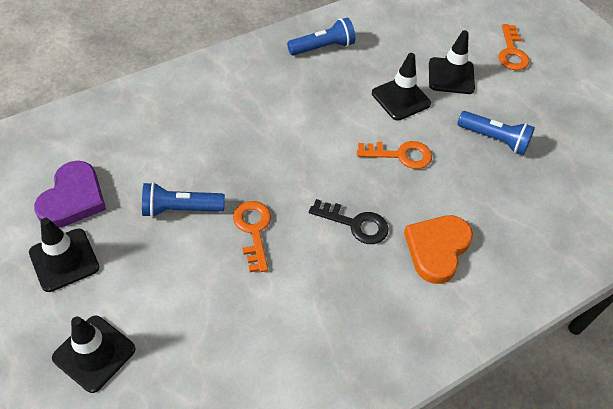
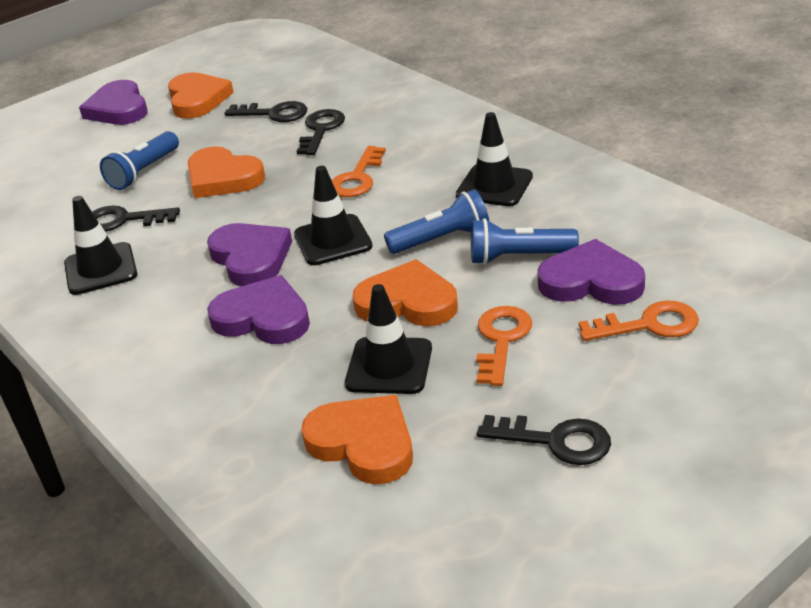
black key: 1 -> 4
orange heart: 1 -> 4
purple heart: 1 -> 4

